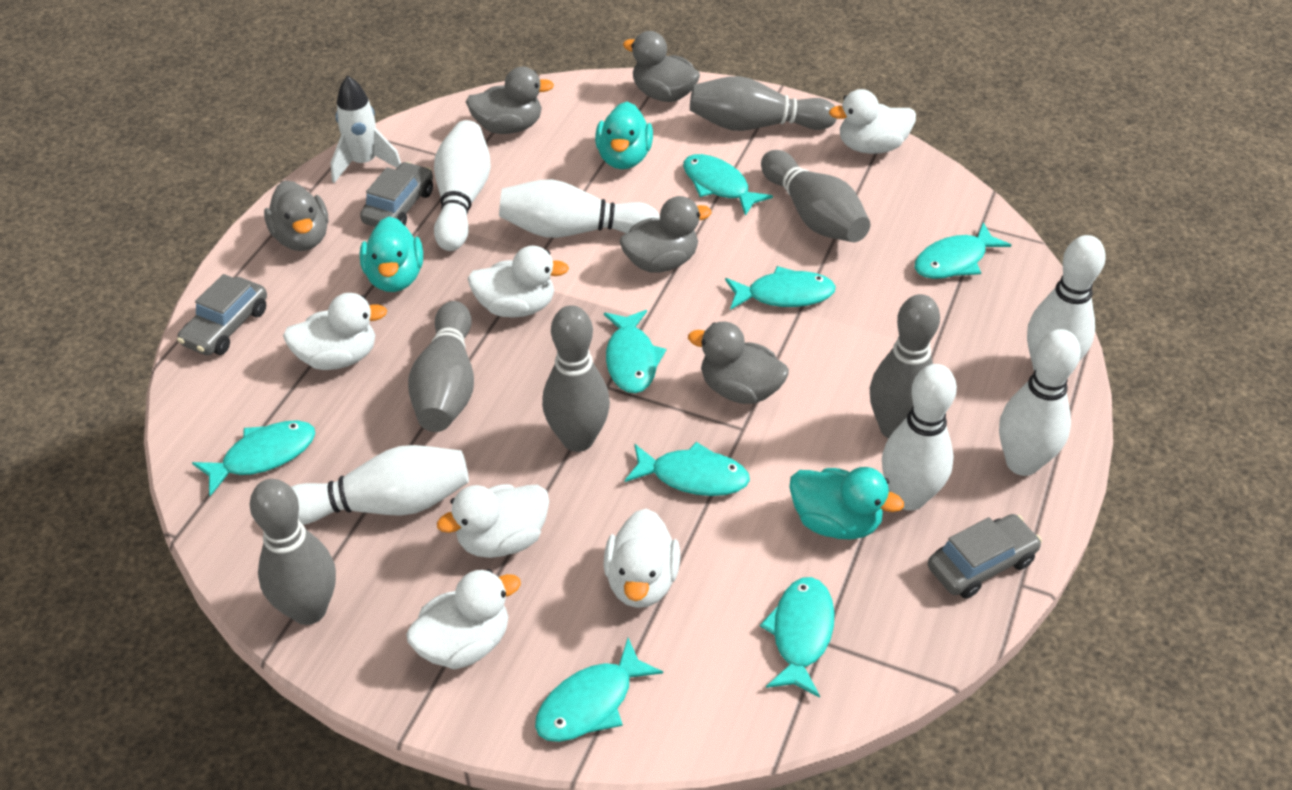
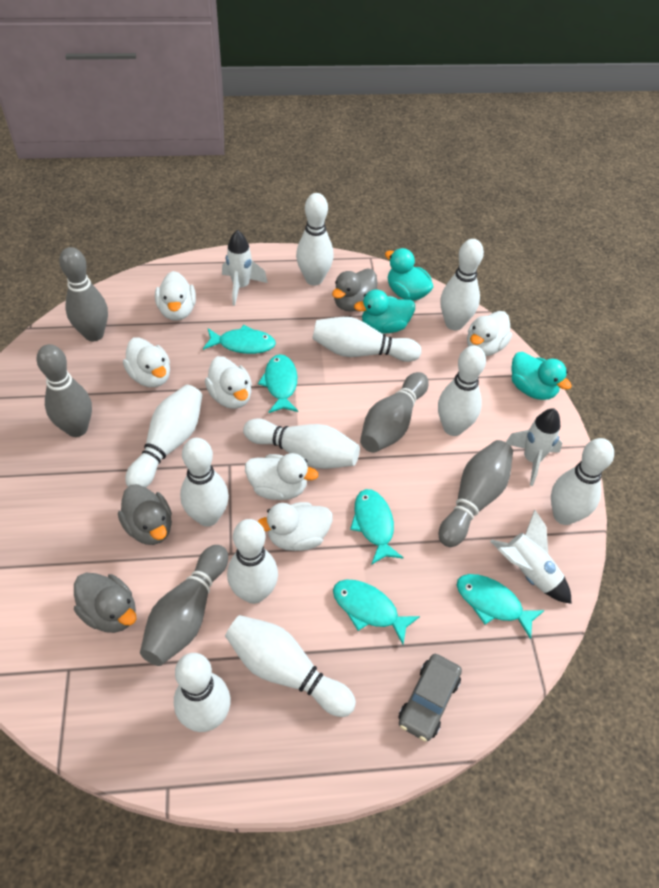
grey bowling pin: 6 -> 5
grey car: 3 -> 1
grey duck: 5 -> 3
turquoise fish: 8 -> 5
white bowling pin: 6 -> 11
white rocket: 1 -> 3

